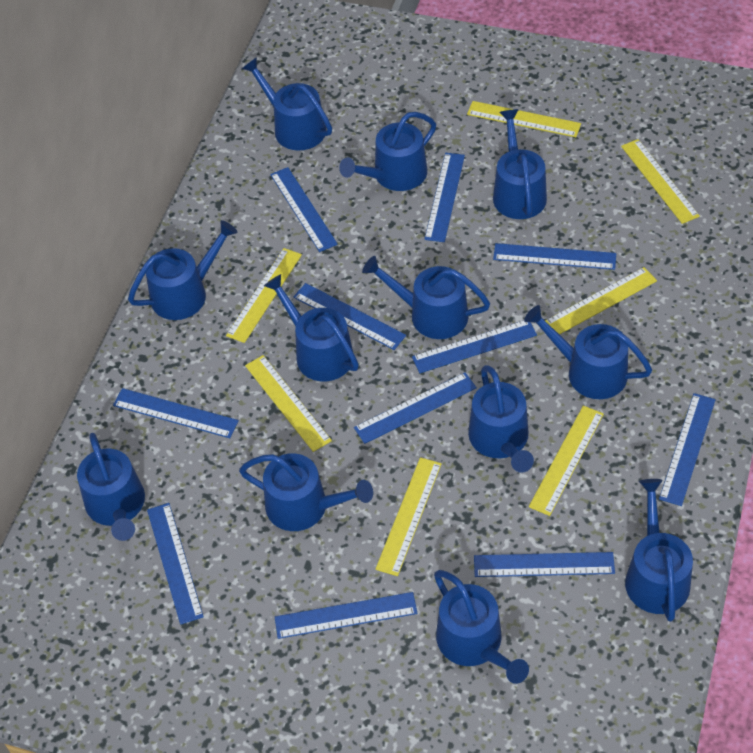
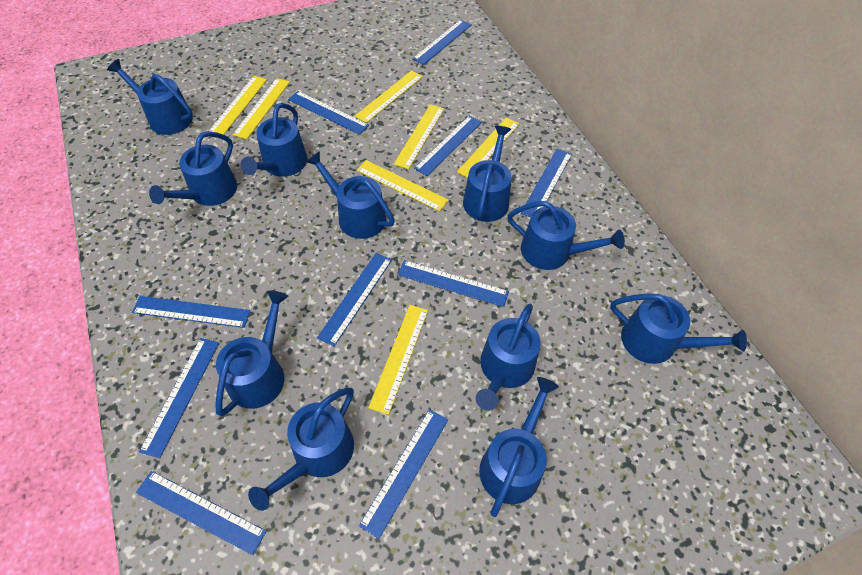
blue ruler: 11 -> 10
blue watering can: 12 -> 11

